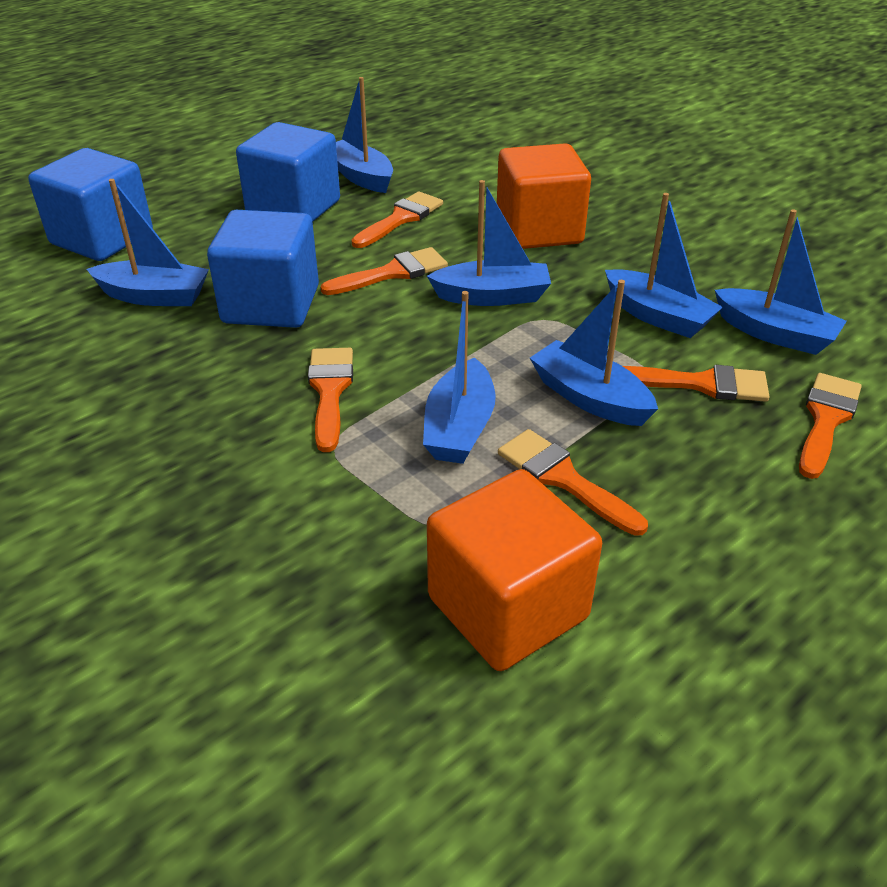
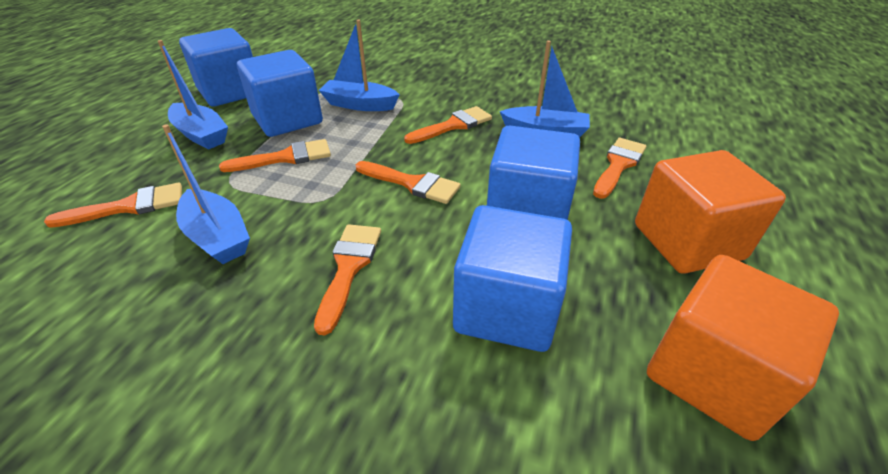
blue boat: 7 -> 4
blue cube: 3 -> 4

